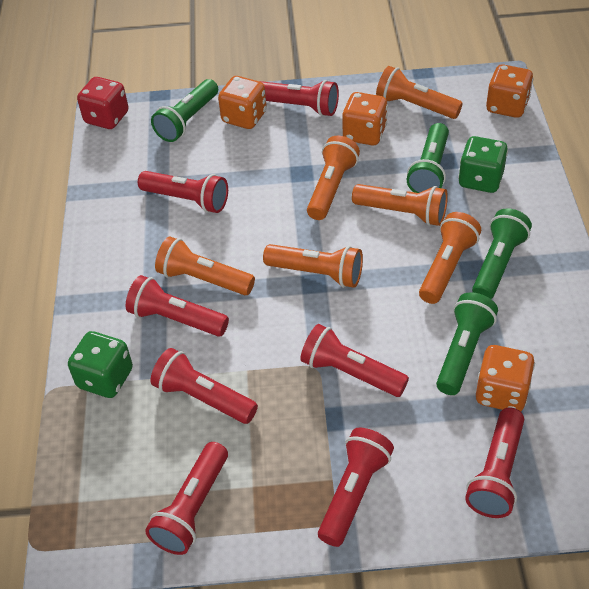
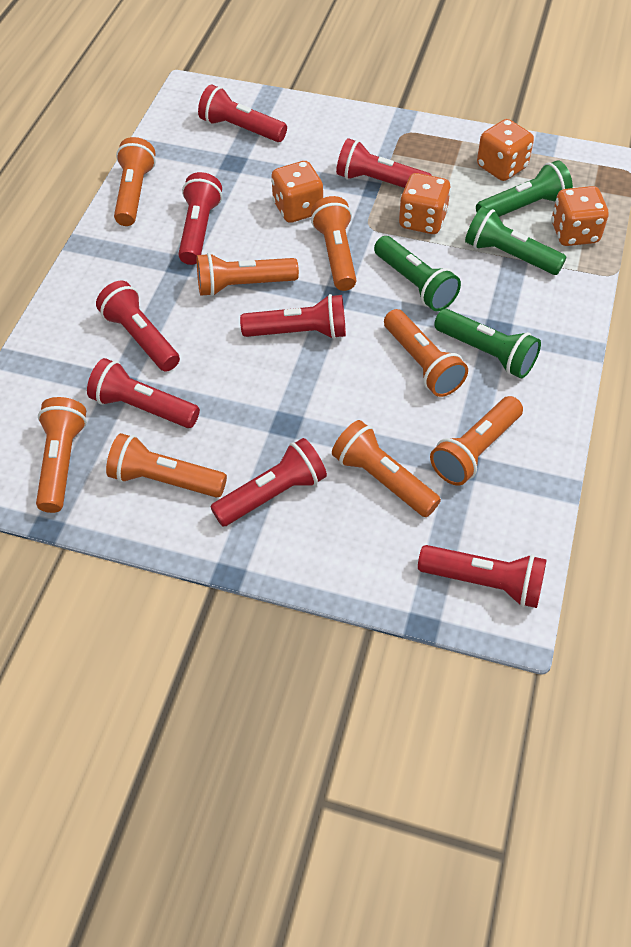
green dice: 2 -> 0
orange flashlight: 6 -> 8
red dice: 1 -> 0

